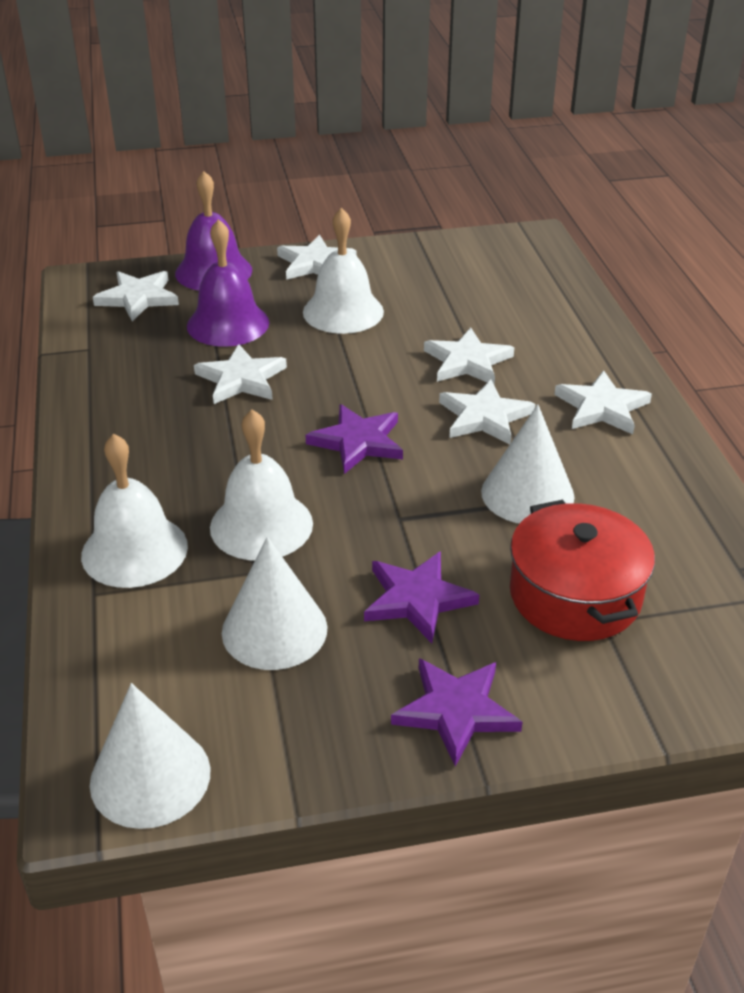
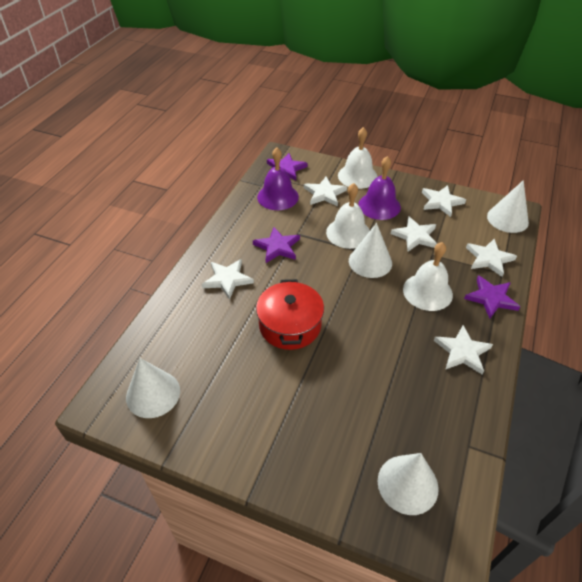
white cone: 3 -> 4

